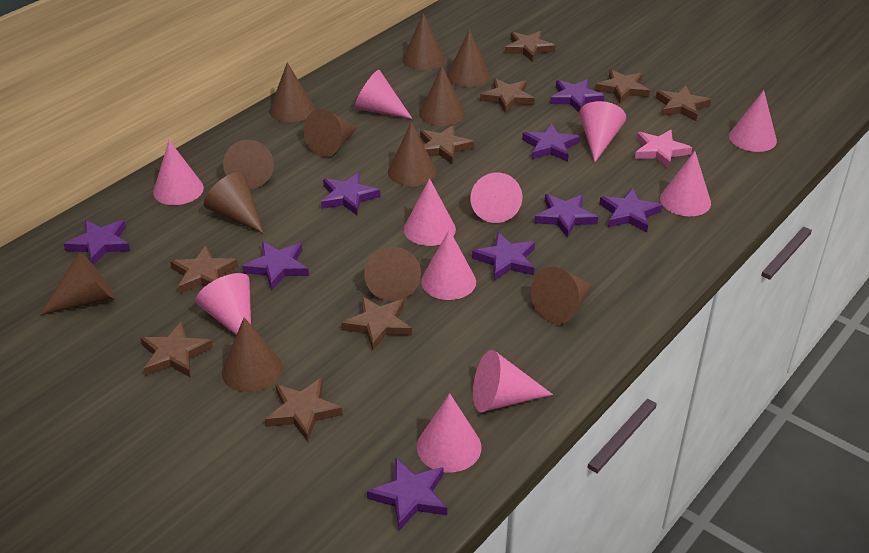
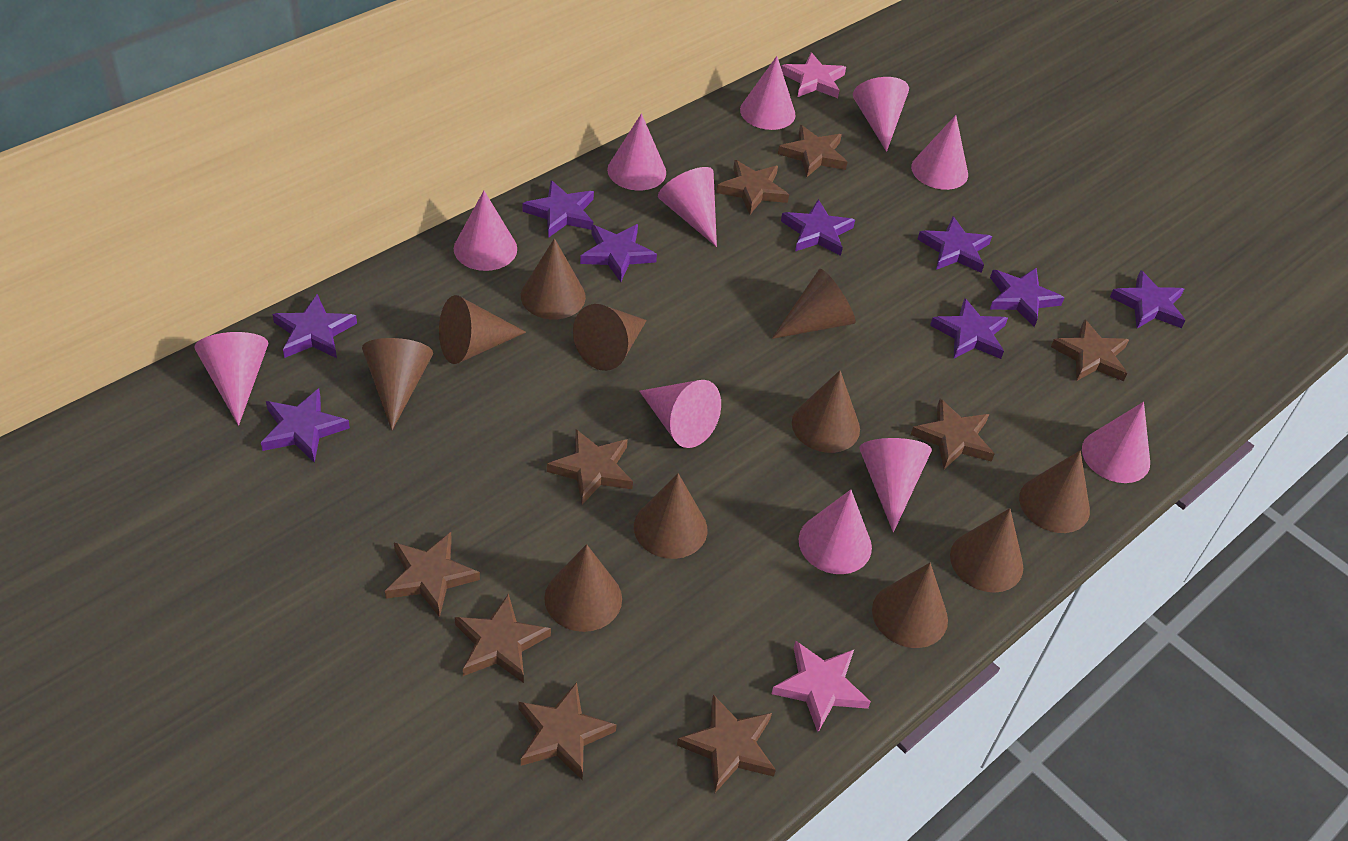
brown cone: 12 -> 11
pink star: 1 -> 2

